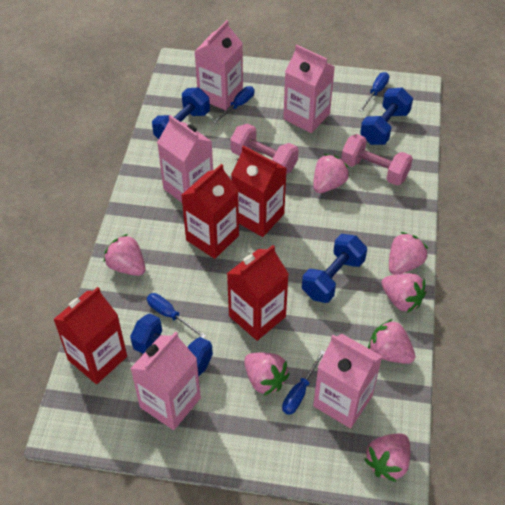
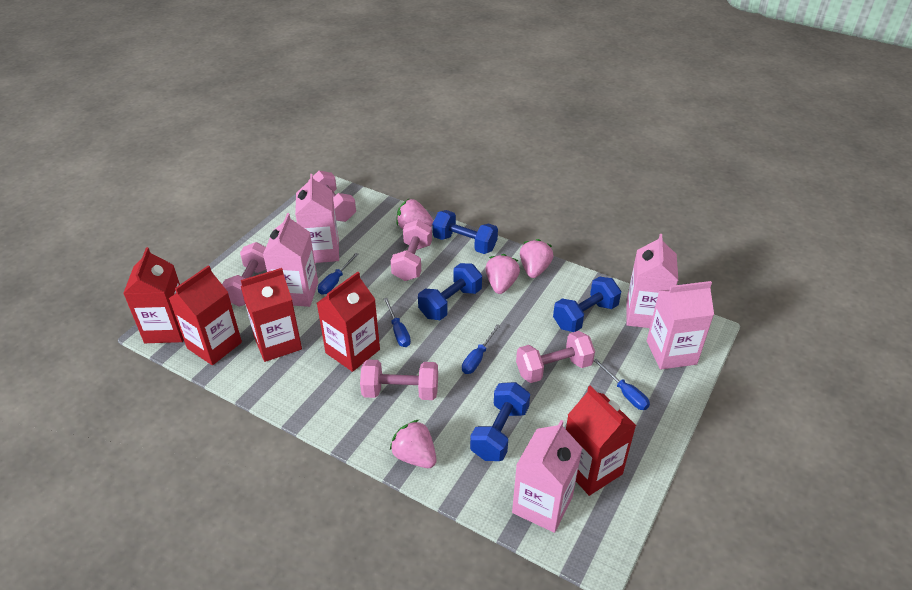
pink dumbbell: 2 -> 5
pink strawberry: 7 -> 4
red carton: 4 -> 5

